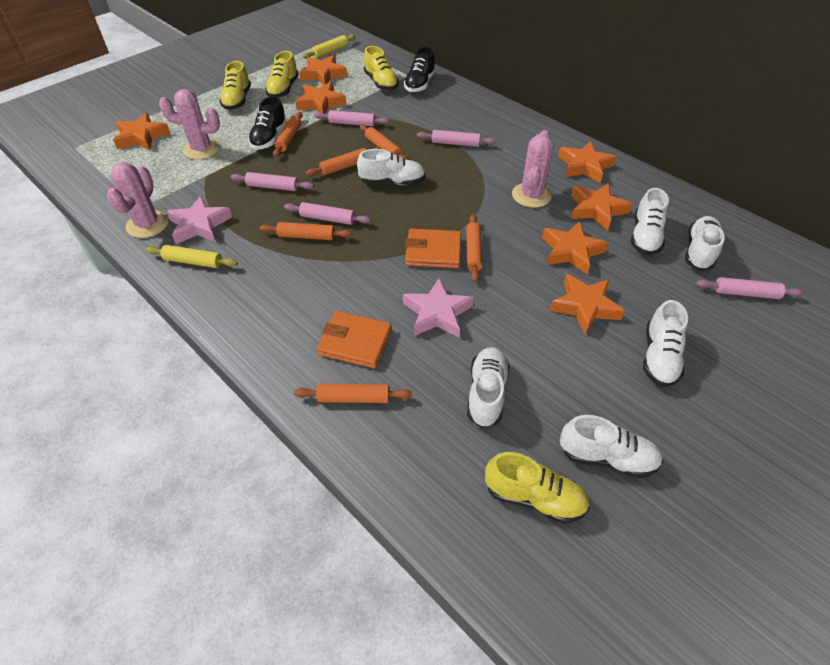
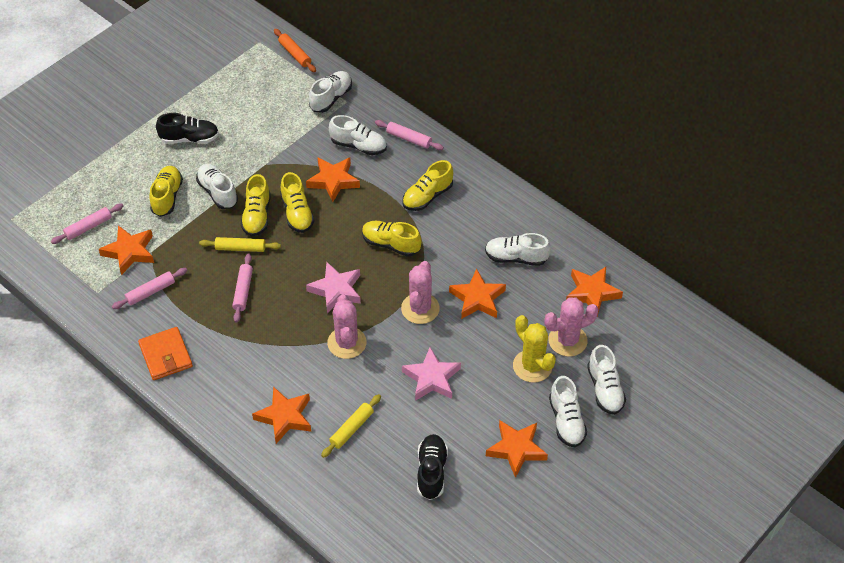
orange rolling pin: 6 -> 1
orange star: 7 -> 6
orange wallet: 2 -> 1
pink rolling pin: 5 -> 4
yellow cactus: 0 -> 1
yellow shoe: 4 -> 5

